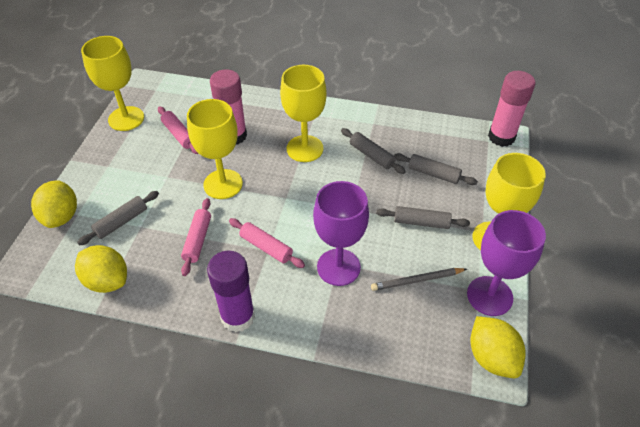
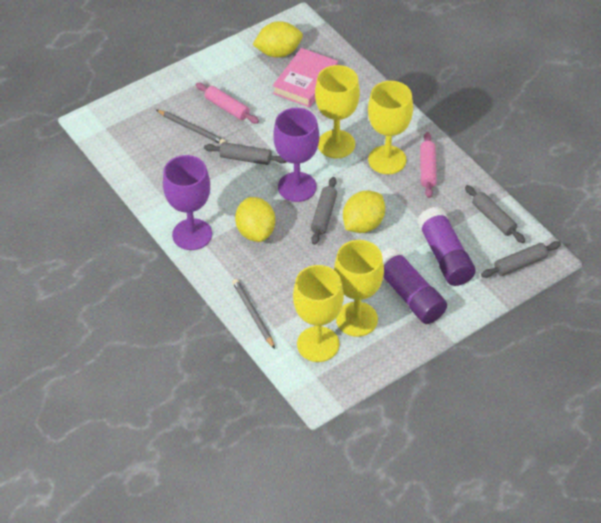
grey pencil: 1 -> 2
pink book: 0 -> 1
pink glue stick: 2 -> 0
pink rolling pin: 3 -> 2
purple glue stick: 1 -> 2

